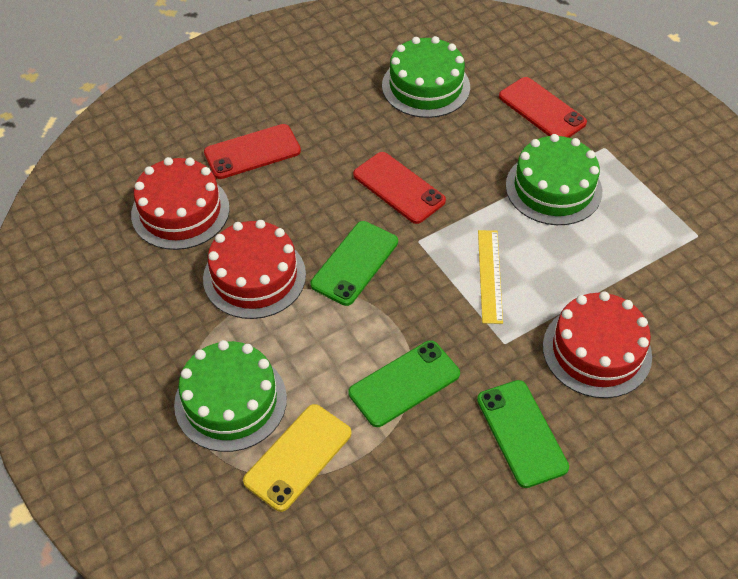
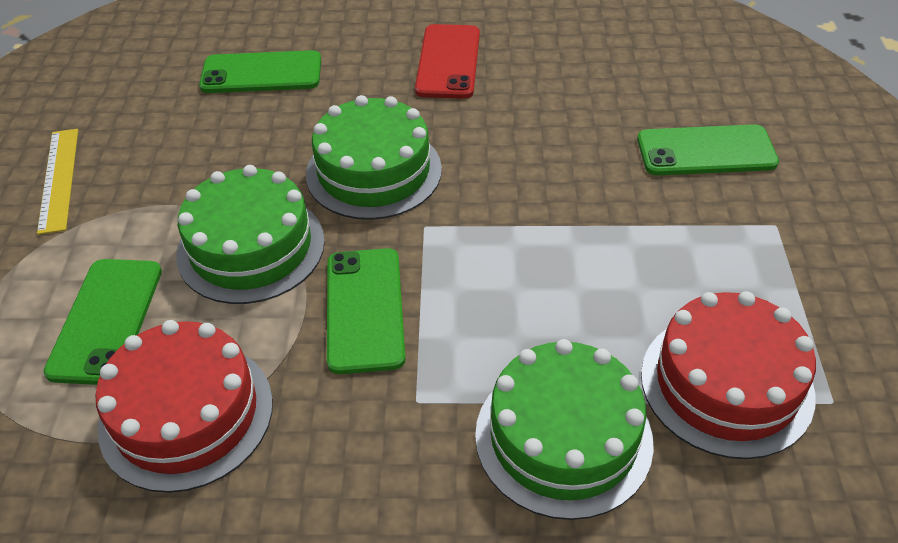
green phone: 3 -> 4
red cake: 3 -> 2
red phone: 3 -> 1
yellow phone: 1 -> 0

